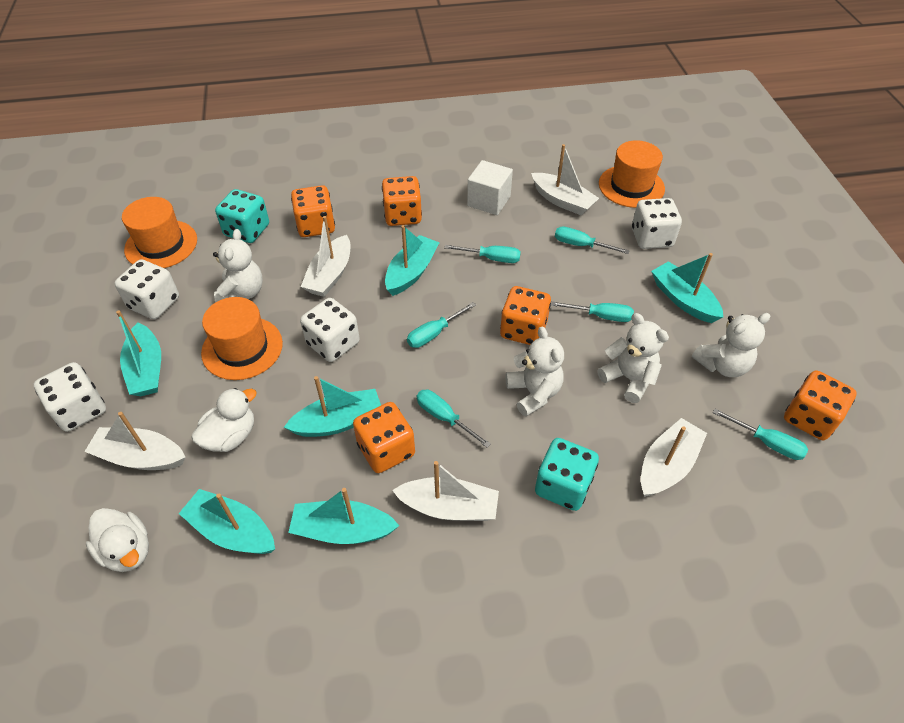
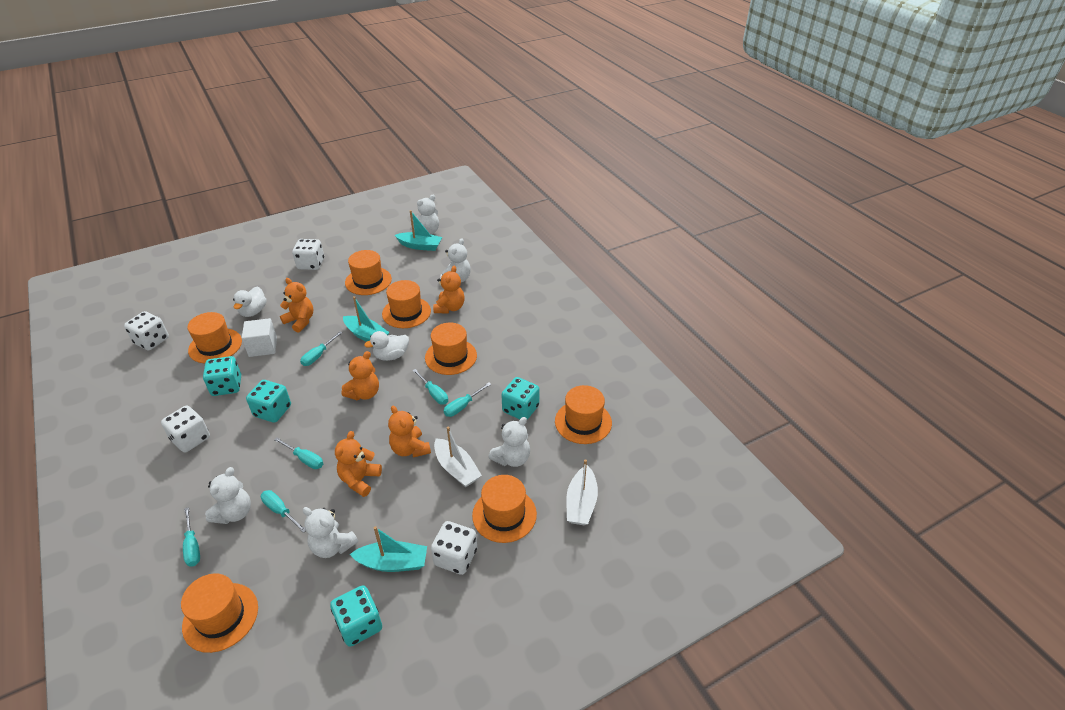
orange dice: 5 -> 0
orange hat: 3 -> 7
orange teddy bear: 0 -> 5
turquoise boat: 6 -> 3
turquoise dice: 2 -> 4
white boat: 5 -> 2
white teddy bear: 4 -> 5

